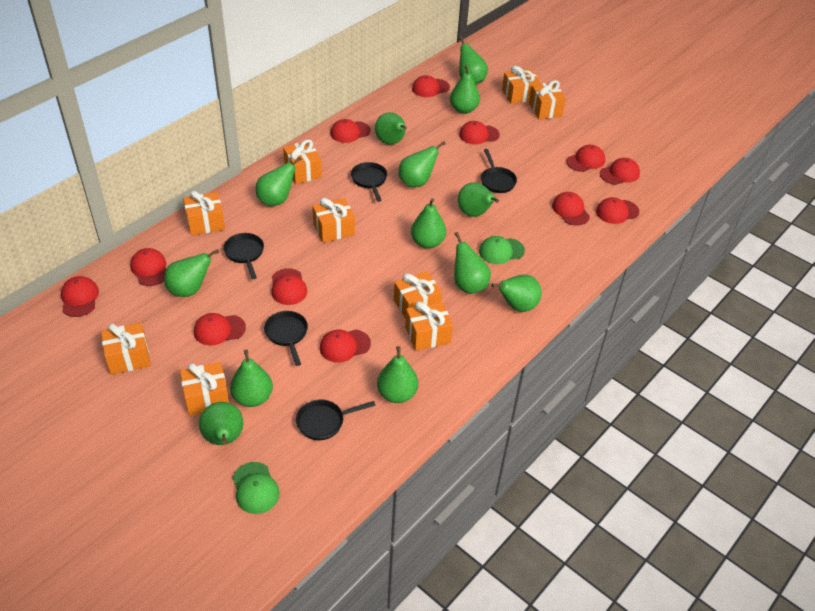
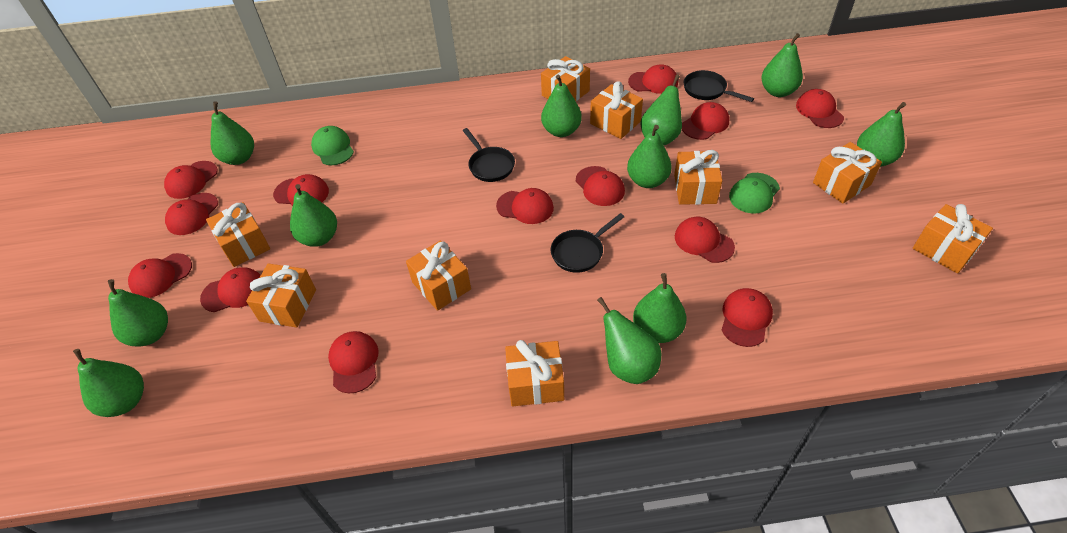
black pan: 5 -> 3
green pear: 13 -> 11
red cap: 12 -> 13

